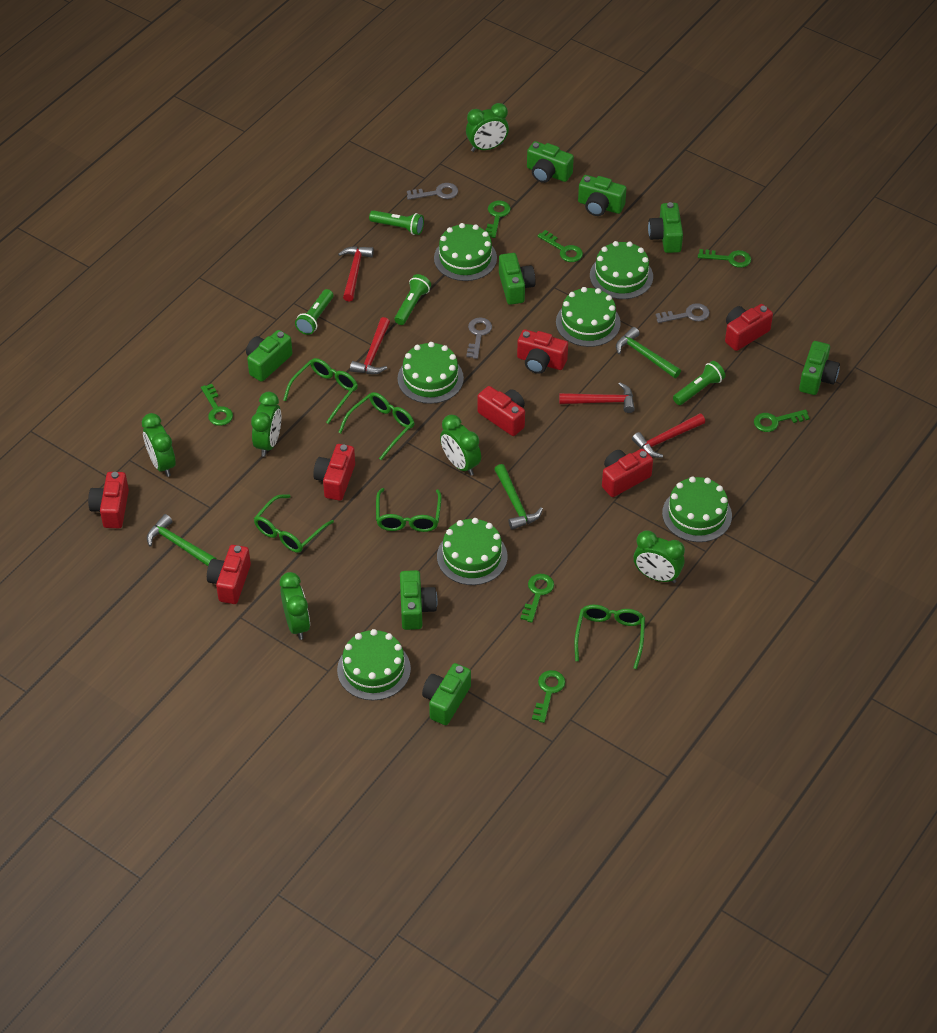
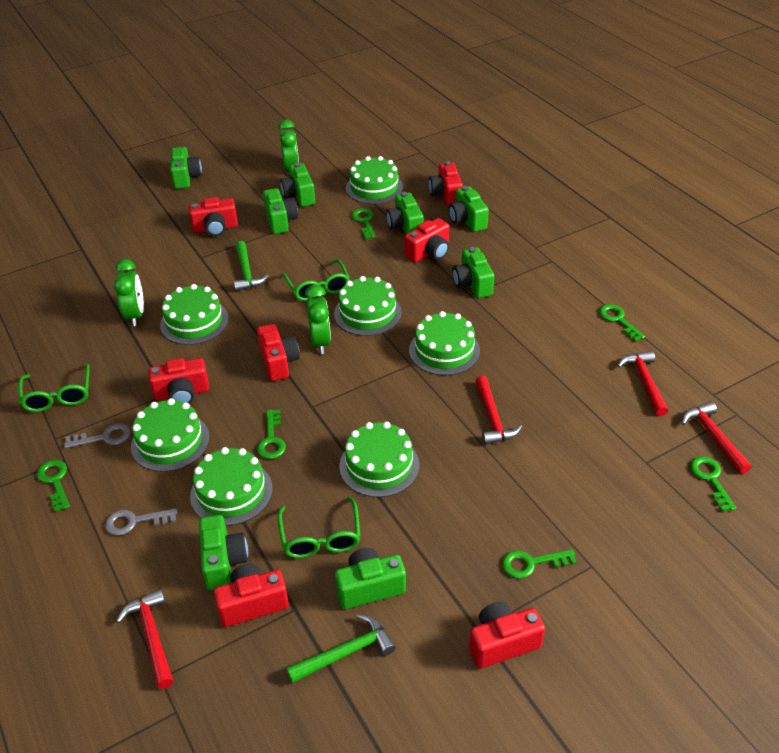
green clock: 6 -> 3
green flashlight: 4 -> 0
green glasses: 5 -> 3
green hammer: 3 -> 2
green key: 7 -> 6
grey key: 3 -> 2

